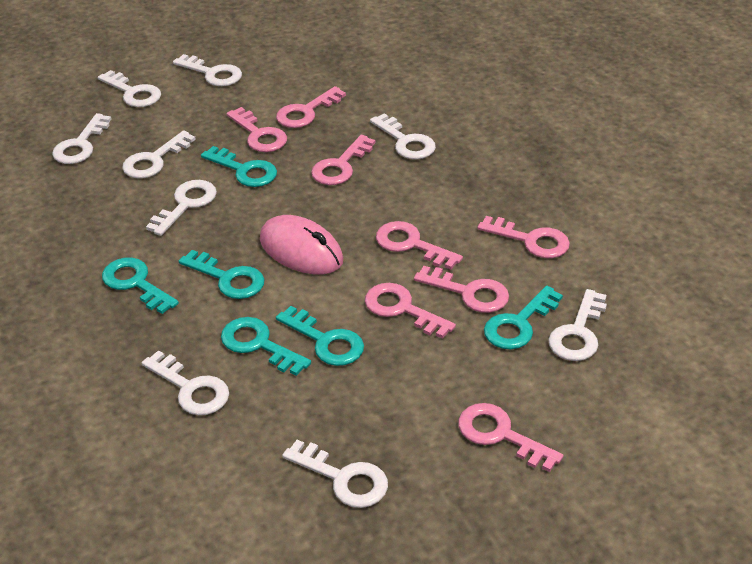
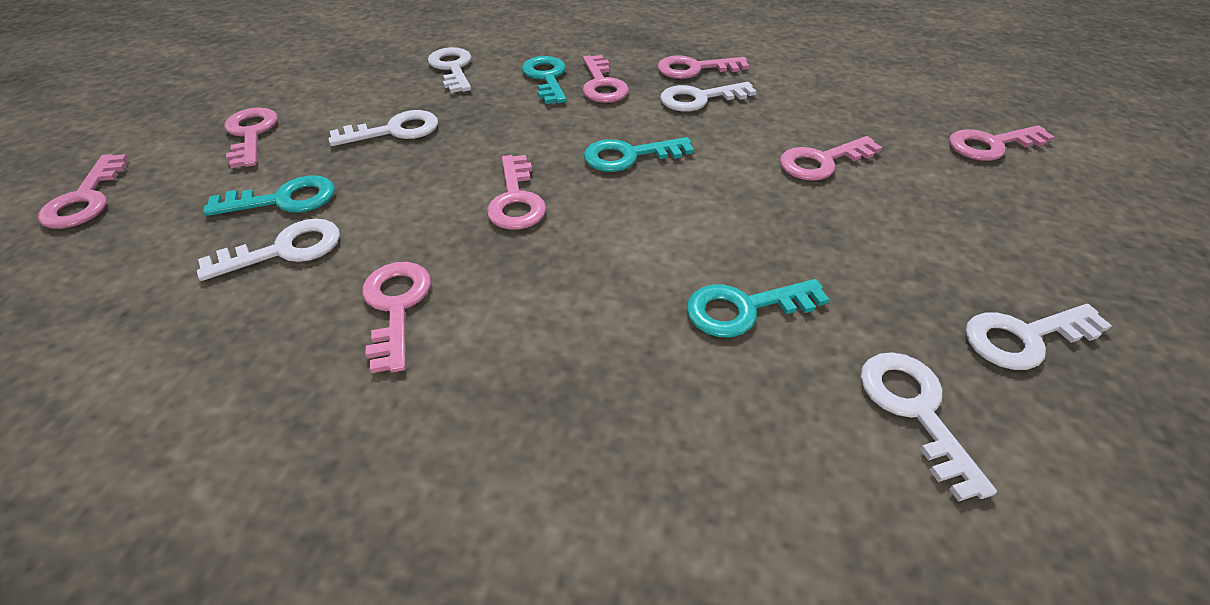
pink mouse: 1 -> 0
turquoise key: 6 -> 4
white key: 9 -> 6

